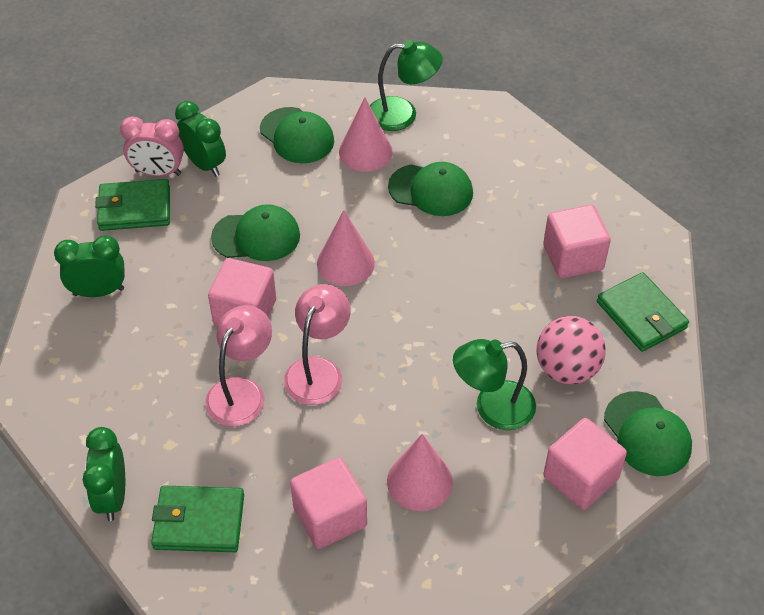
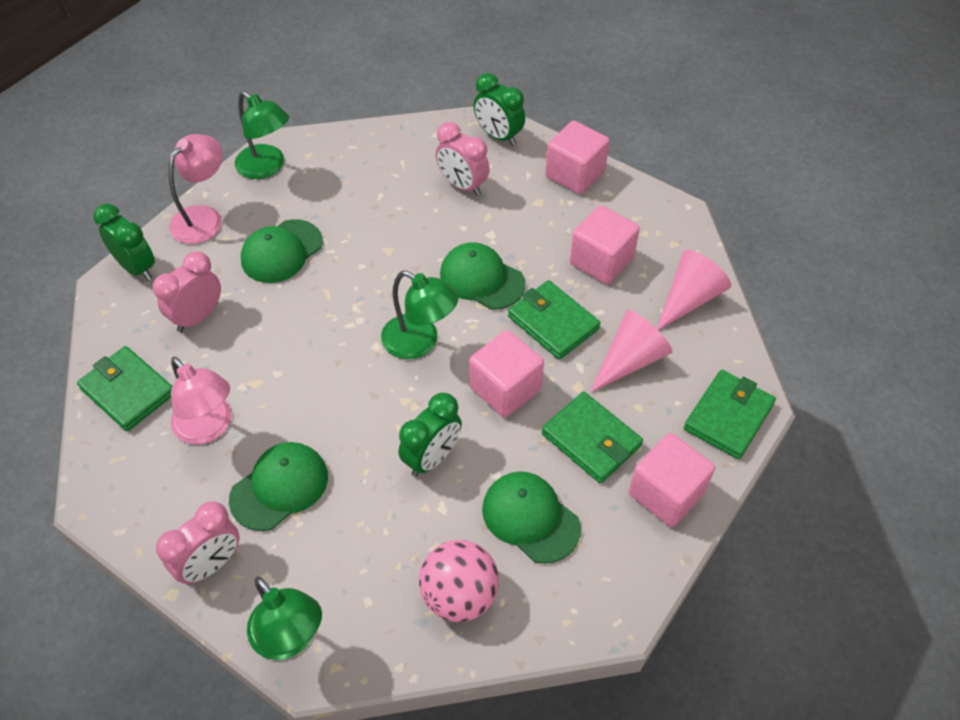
green lamp: 2 -> 3
green wallet: 3 -> 4
pink clock: 1 -> 3
pink cone: 3 -> 2

